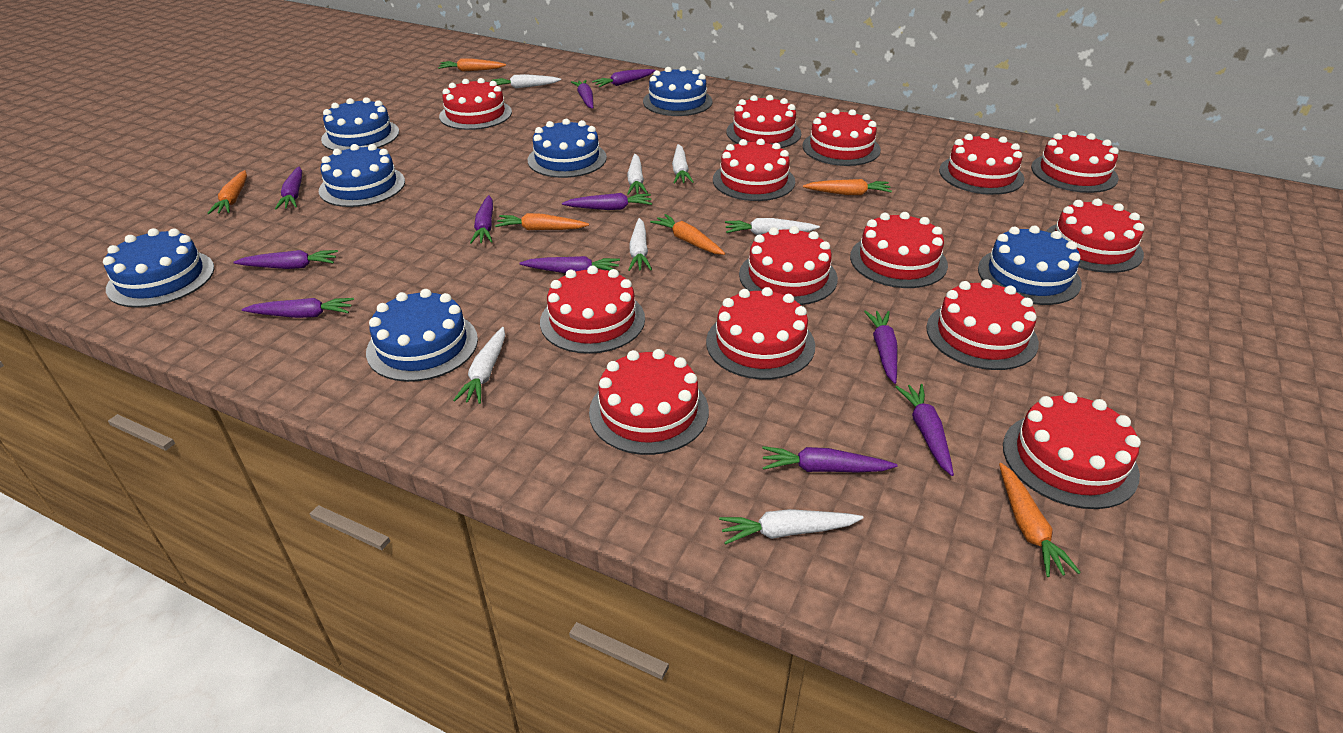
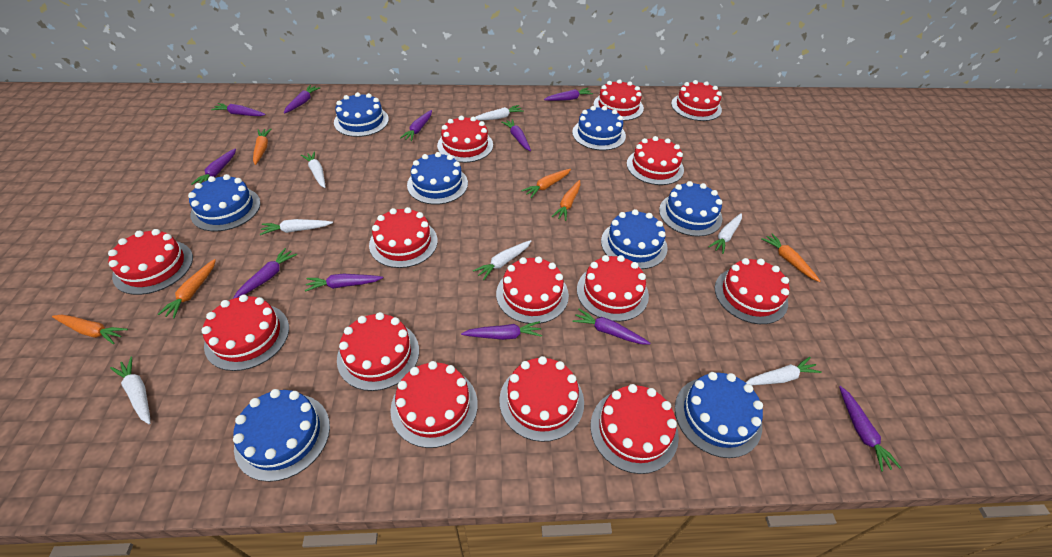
blue cake: 7 -> 8

